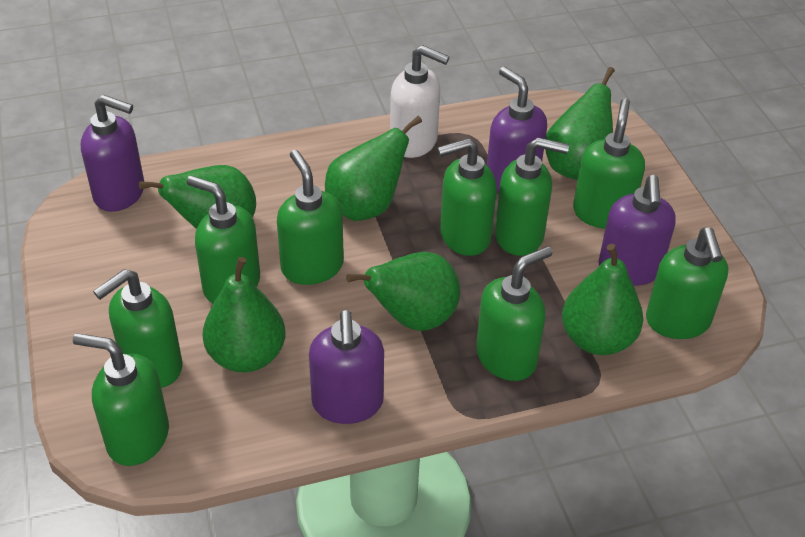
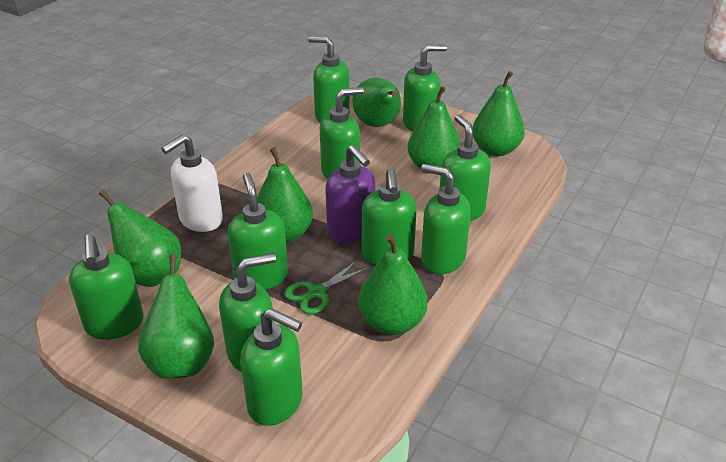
green pear: 6 -> 7
green scissors: 0 -> 1
green soap dispenser: 9 -> 10
purple soap dispenser: 4 -> 1

